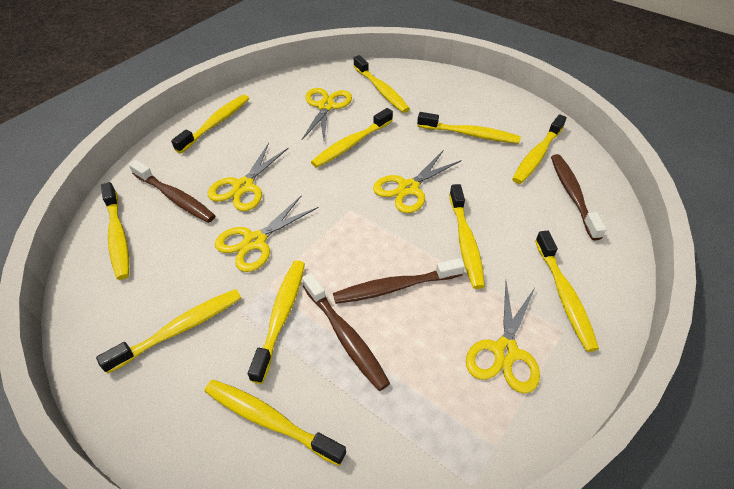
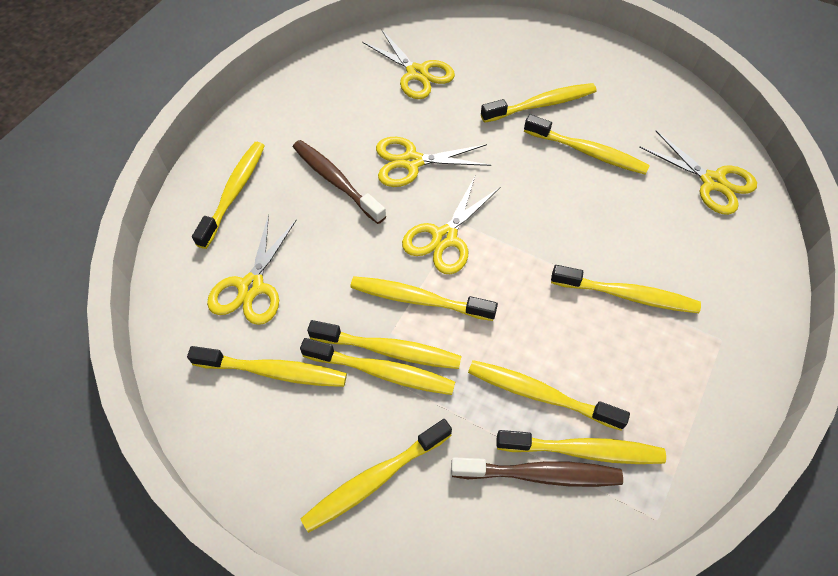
brown toothbrush: 4 -> 2

